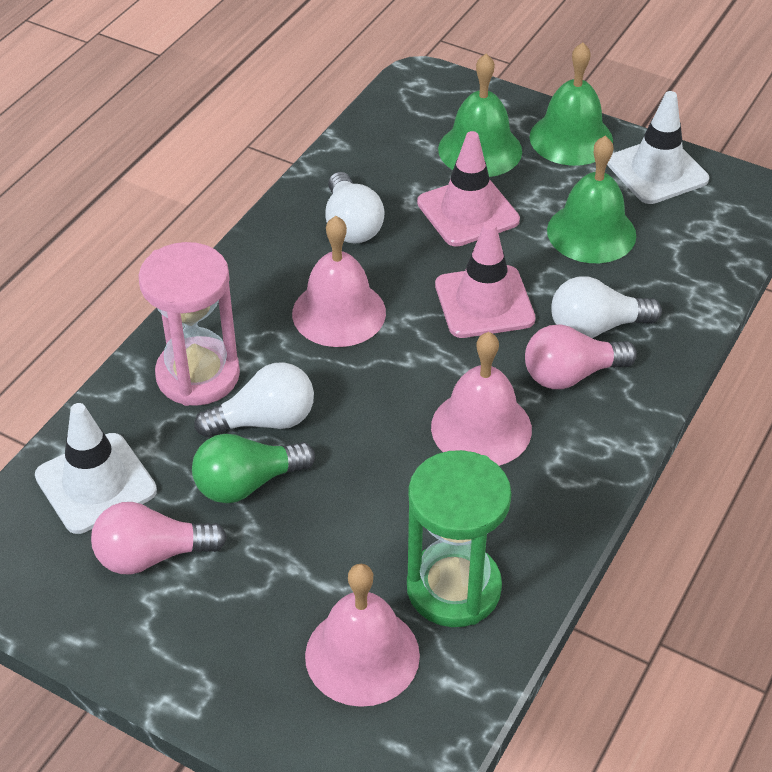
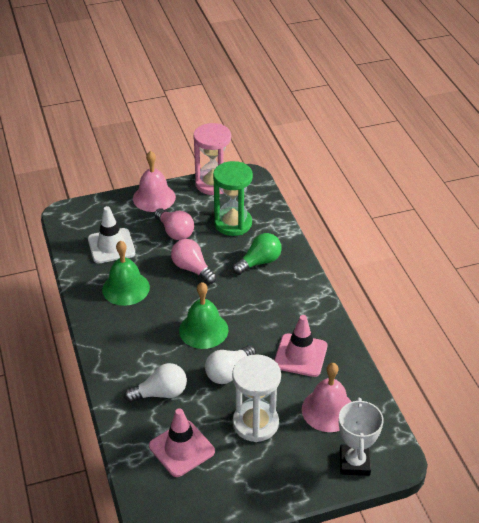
green bell: 3 -> 2
pink bell: 3 -> 2
white hourglass: 0 -> 1
white light bulb: 3 -> 2
white traffic cone: 2 -> 1
white trophy: 0 -> 1

